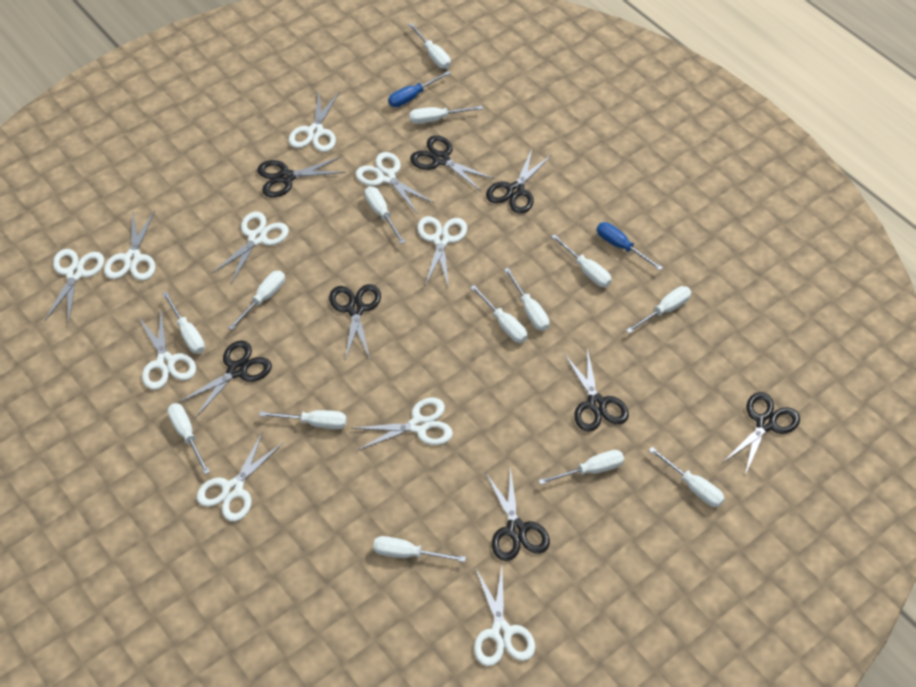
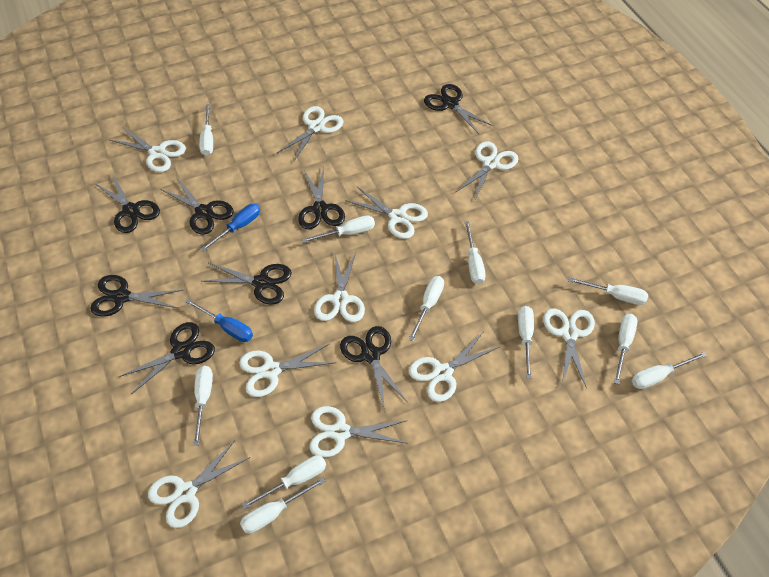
white screwdriver: 14 -> 11

